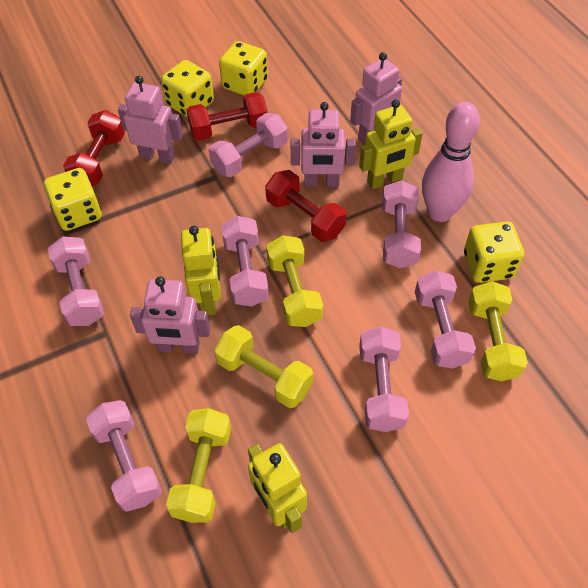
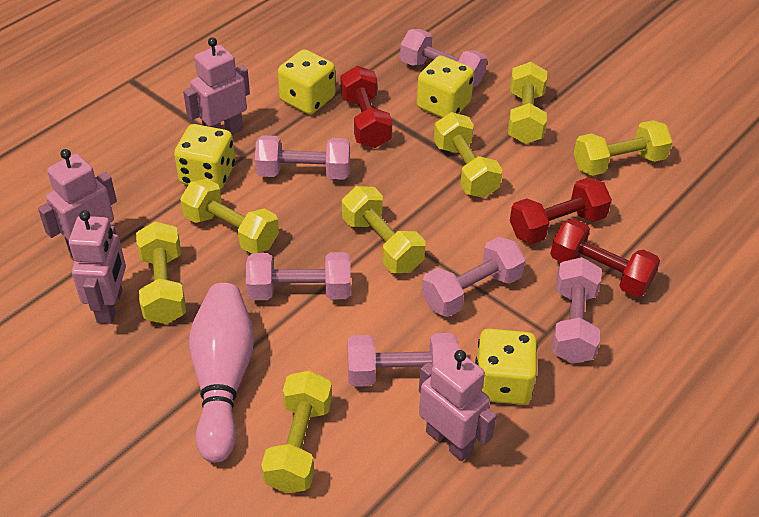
pink dumbbell: 7 -> 6
yellow dumbbell: 4 -> 7
yellow robot: 3 -> 0

